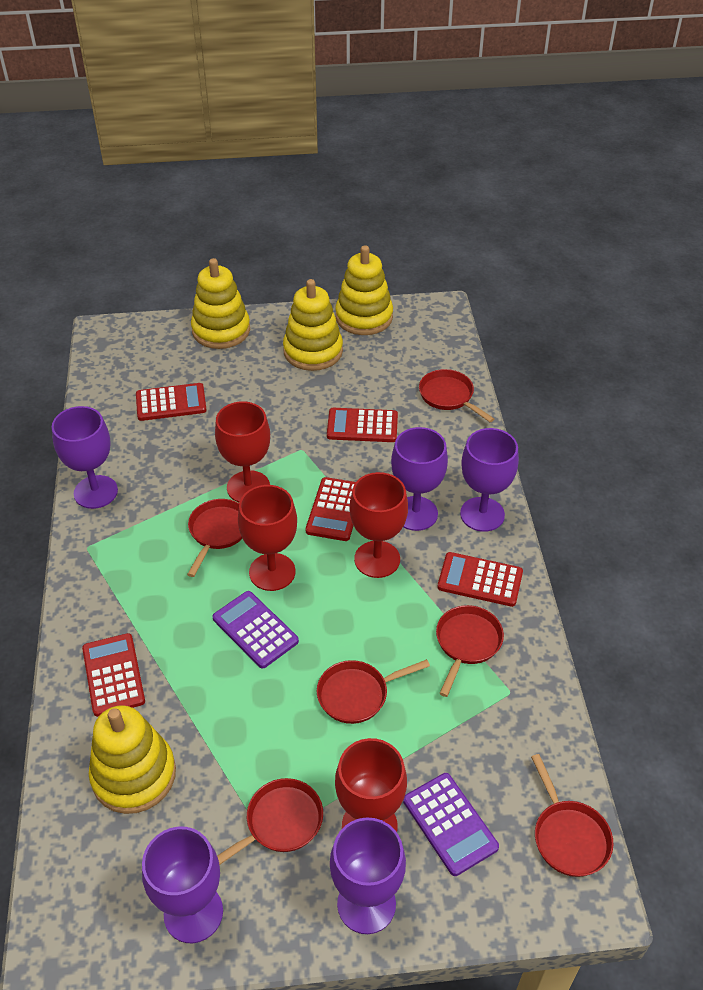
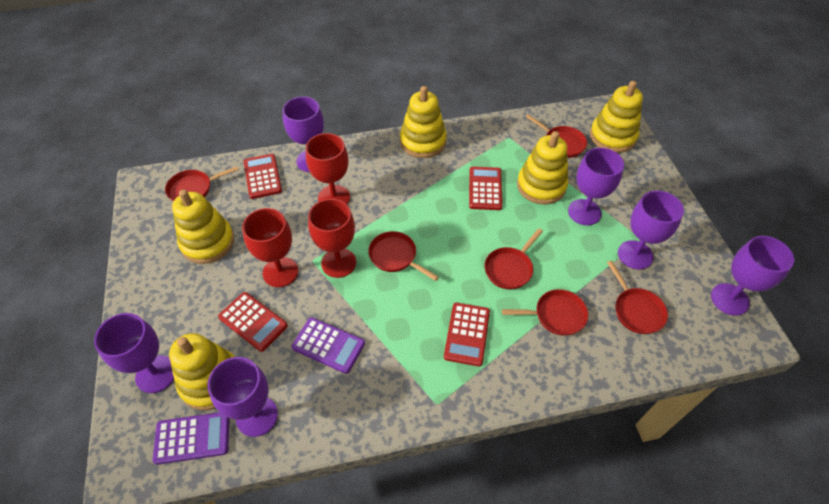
purple goblet: 5 -> 6
red calculator: 5 -> 4
red goblet: 4 -> 3
yellow stacking toy: 4 -> 5

